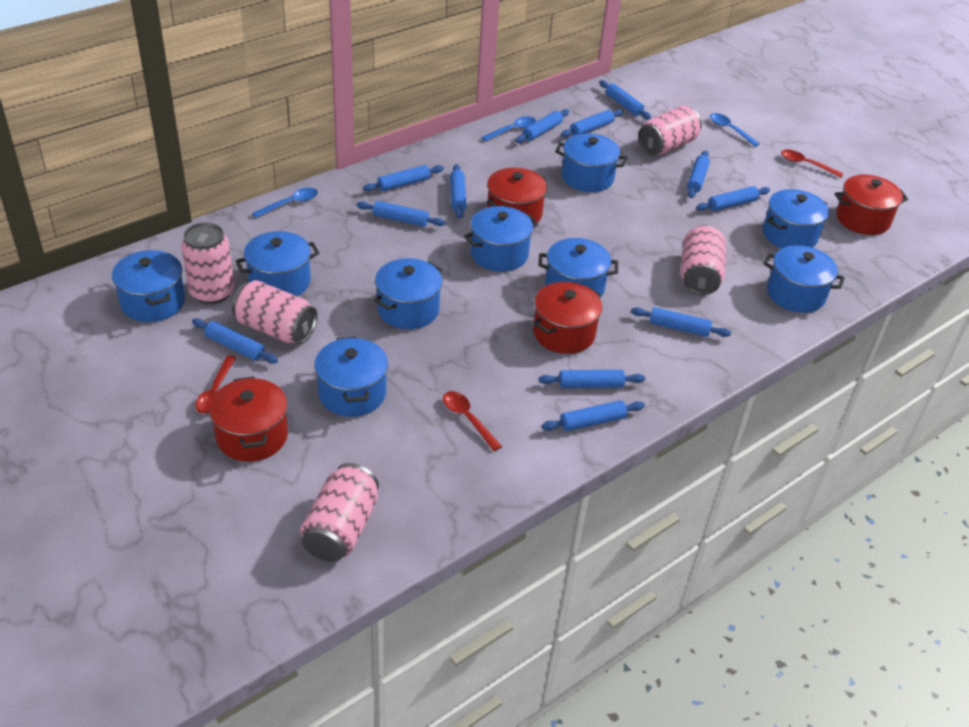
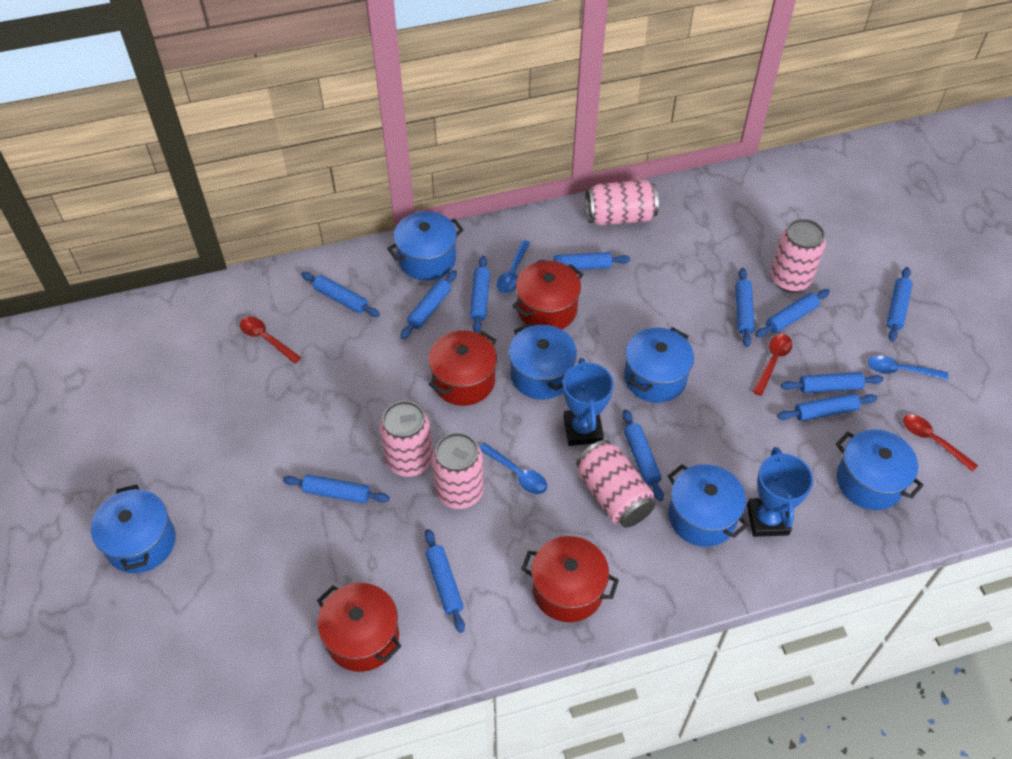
blue pot: 9 -> 6
blue trophy: 0 -> 2

